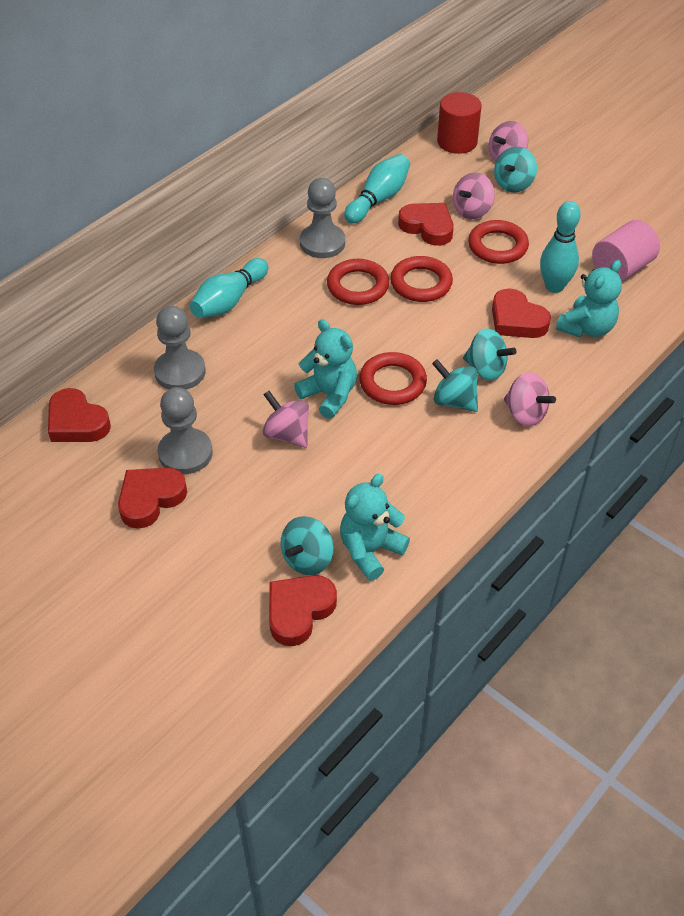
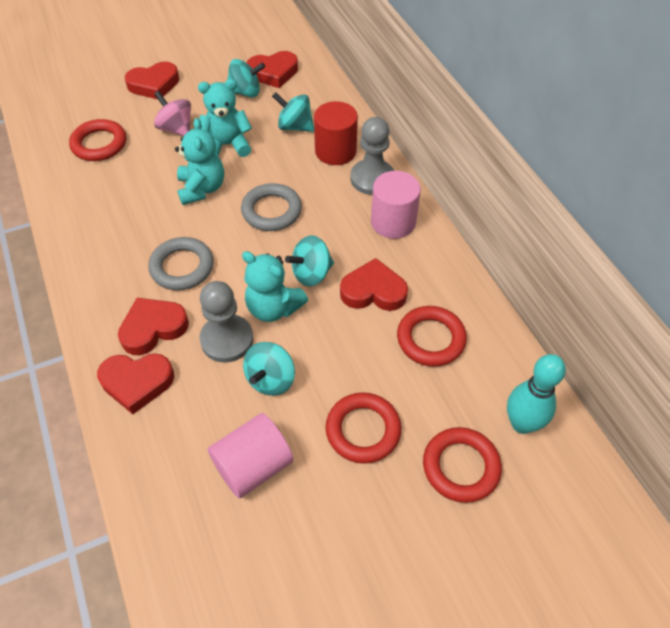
grey pawn: 3 -> 2
grey ring: 0 -> 2
pink cylinder: 1 -> 2
pink spinning top: 4 -> 1
turquoise bowling pin: 3 -> 1

